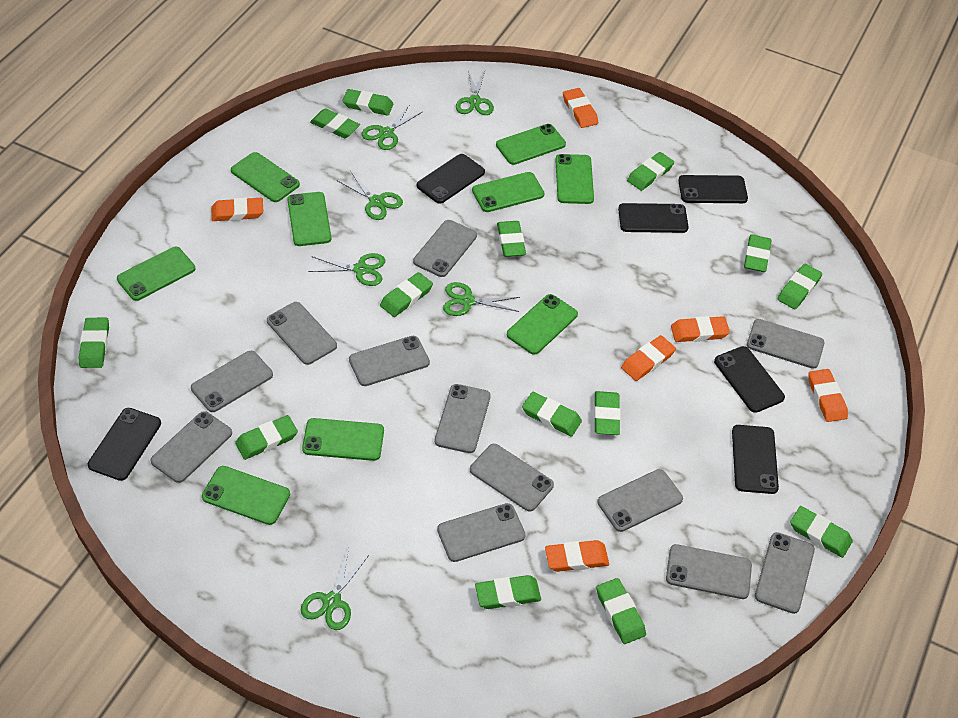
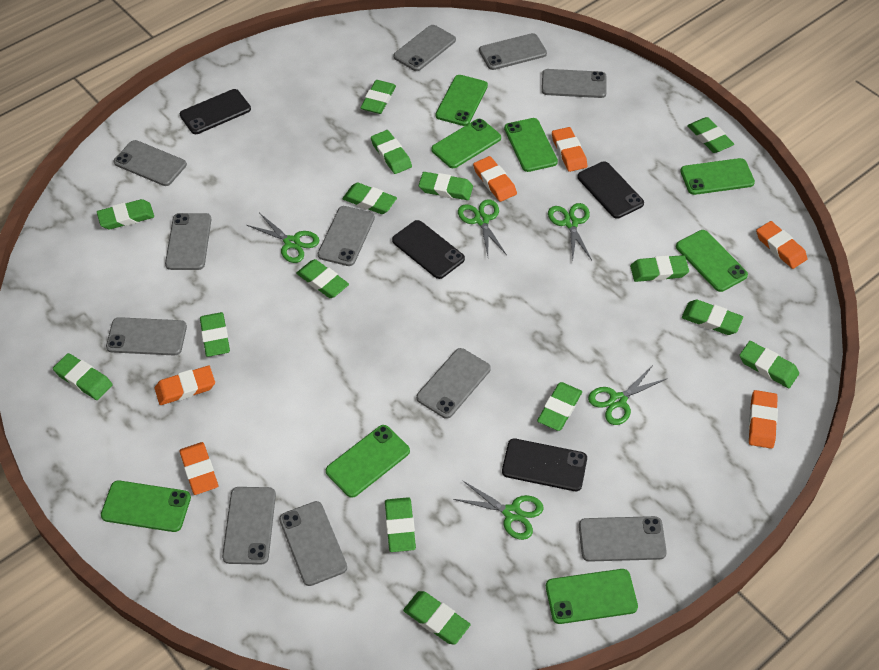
black phone: 6 -> 4
green eraser: 14 -> 15
green phone: 9 -> 8
green scissors: 6 -> 5
grey phone: 12 -> 11

